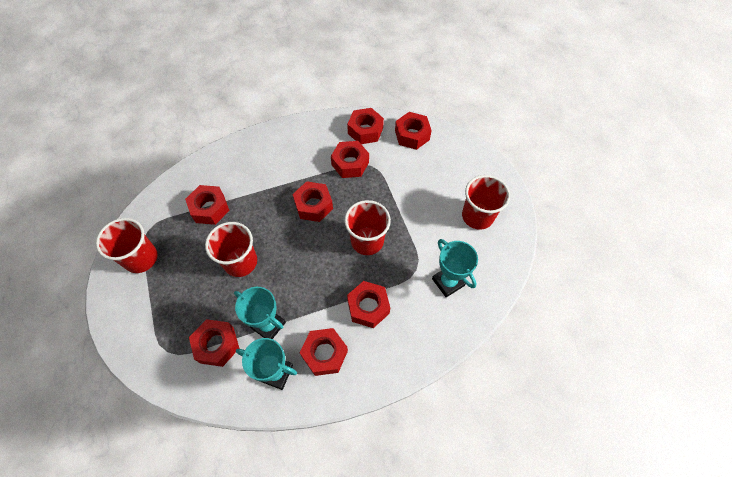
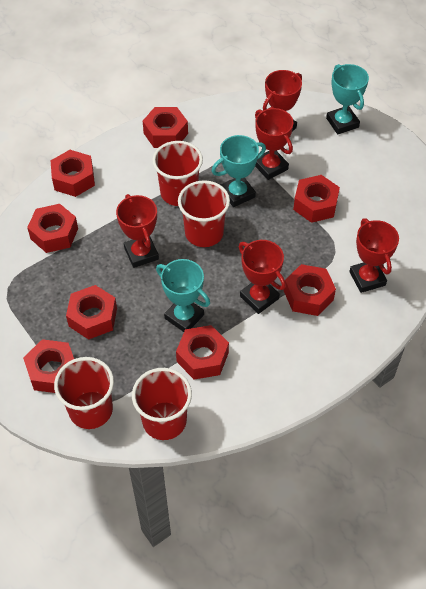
red trophy: 0 -> 5

